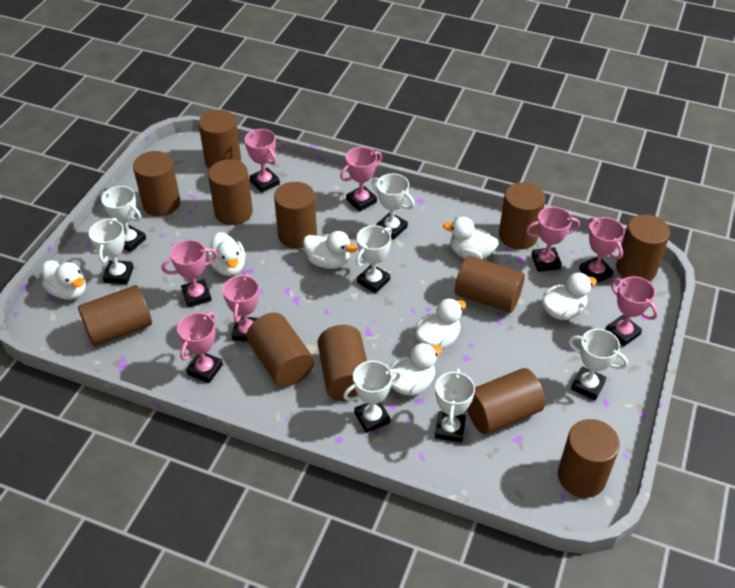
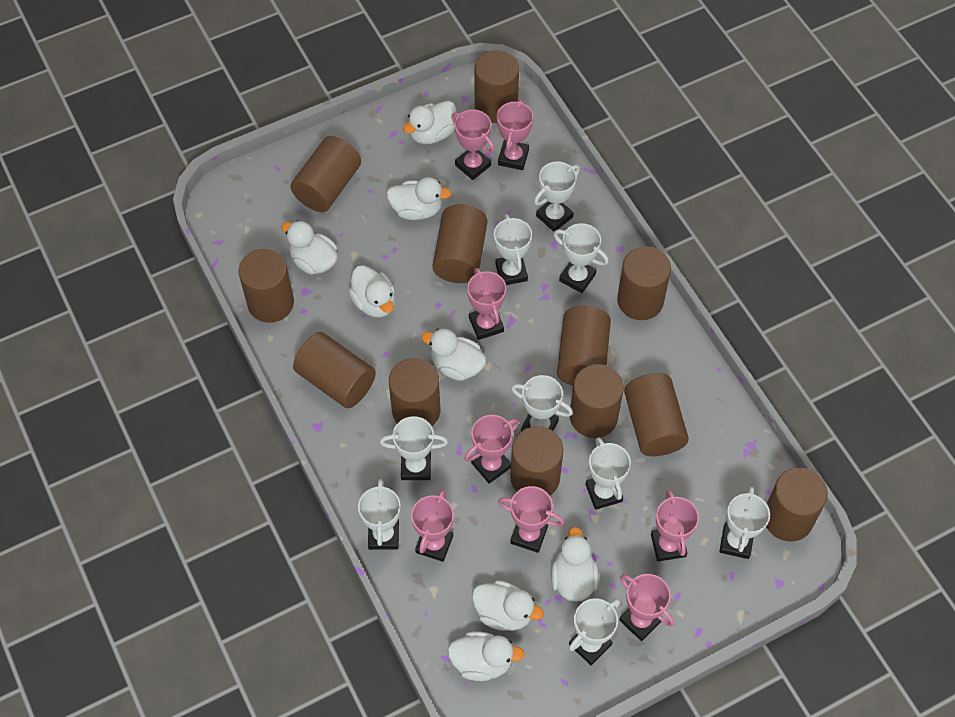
white duck: 7 -> 8
white trophy: 7 -> 9

